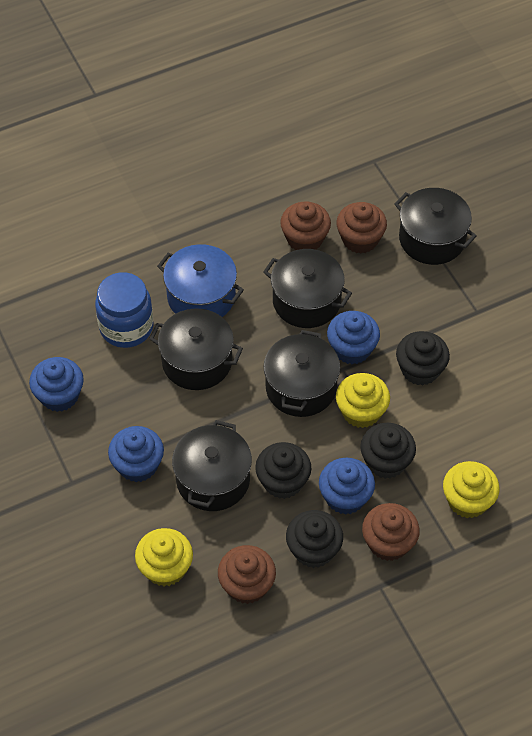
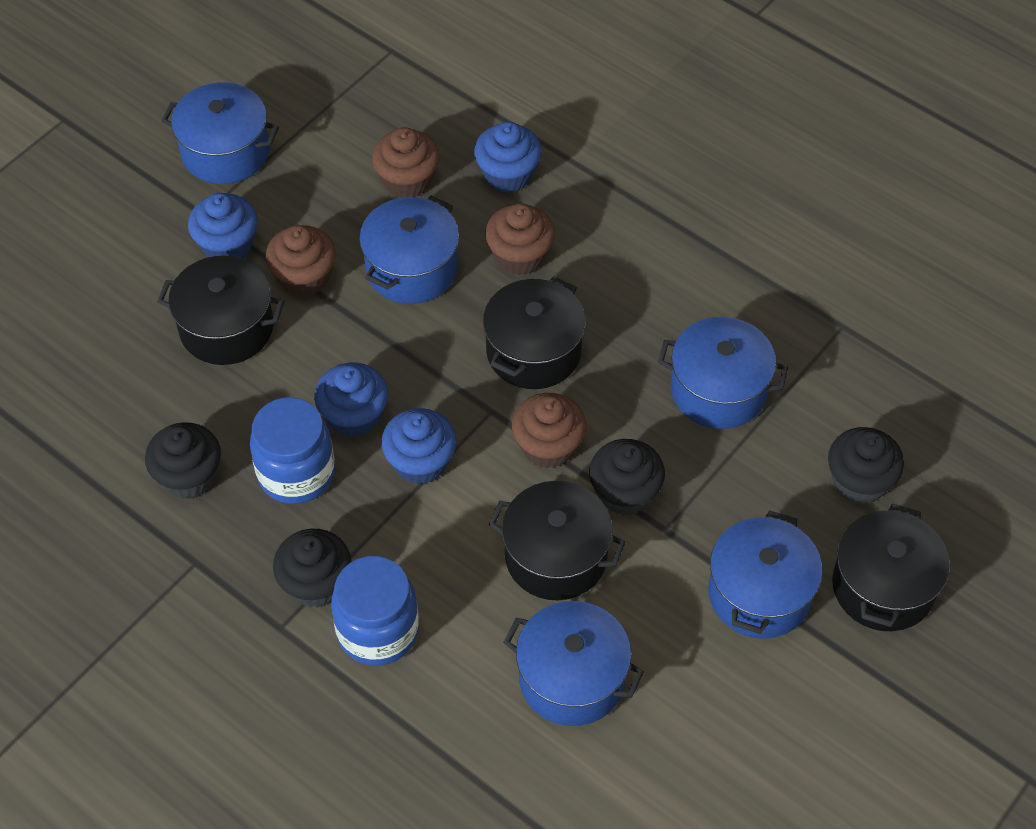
black pot: 5 -> 4
blue jar: 1 -> 2
blue pot: 1 -> 5
yellow cupcake: 3 -> 0

